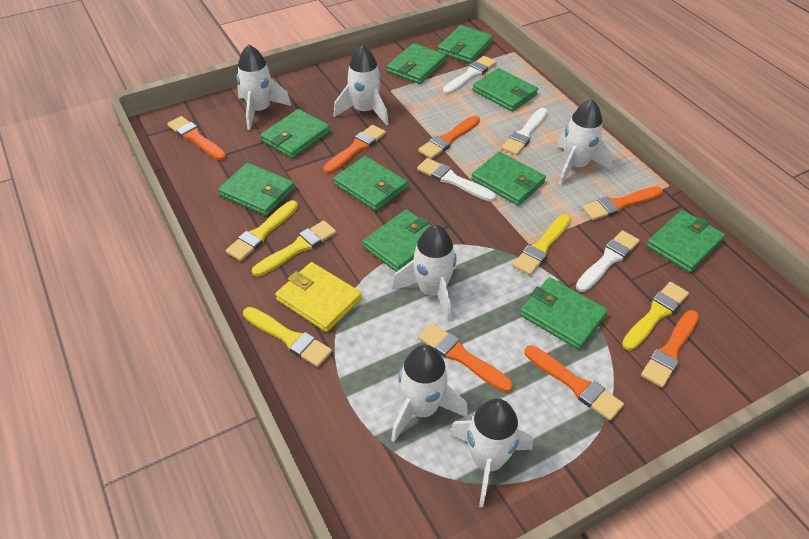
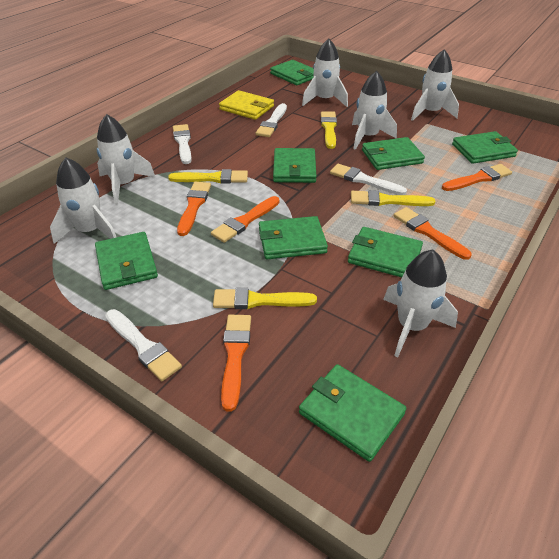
green wallet: 10 -> 8
orange brush: 7 -> 5
yellow brush: 5 -> 4

